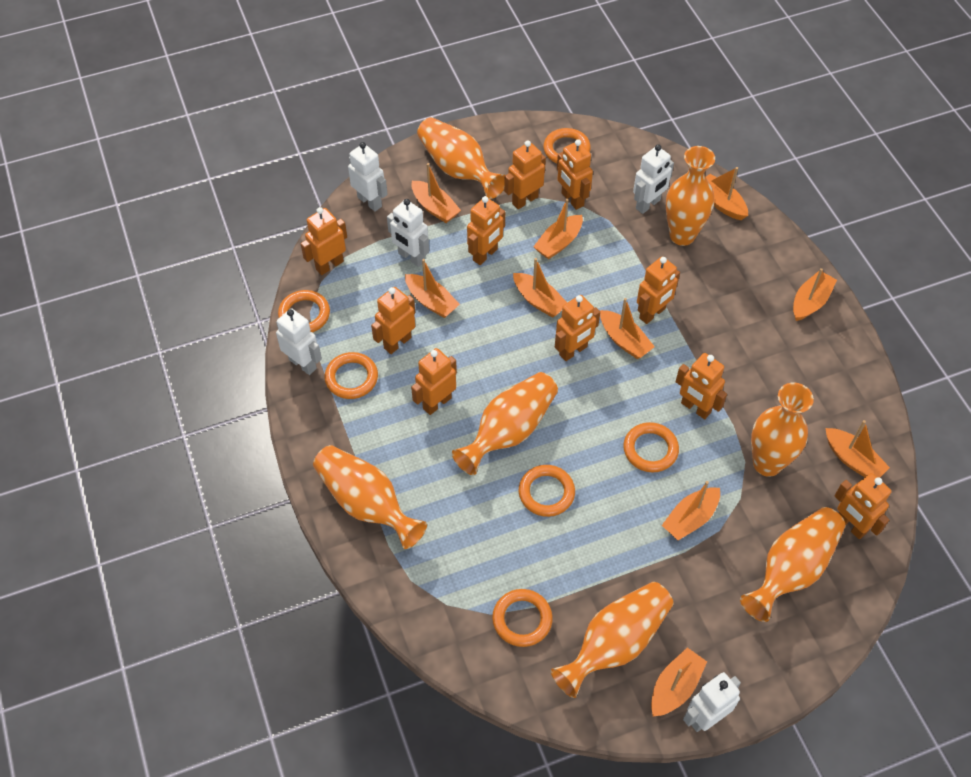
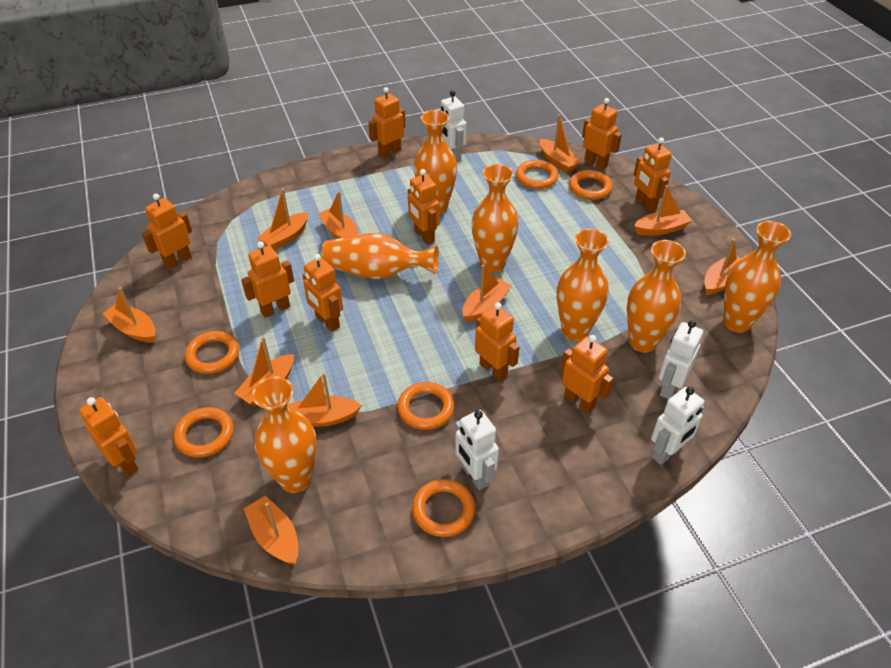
white robot: 5 -> 4

